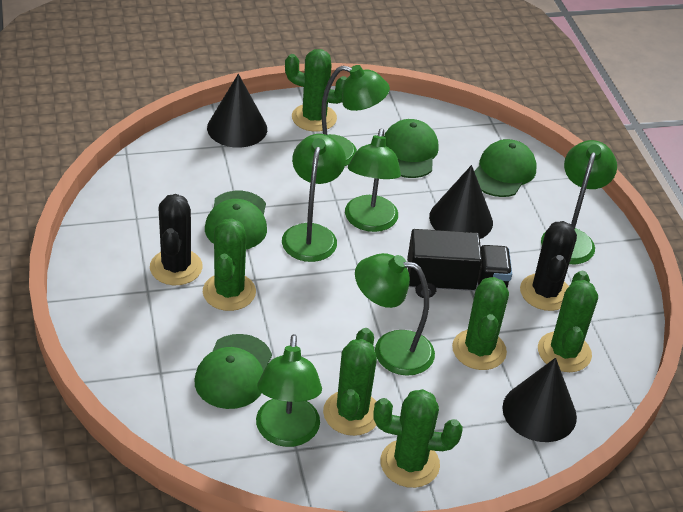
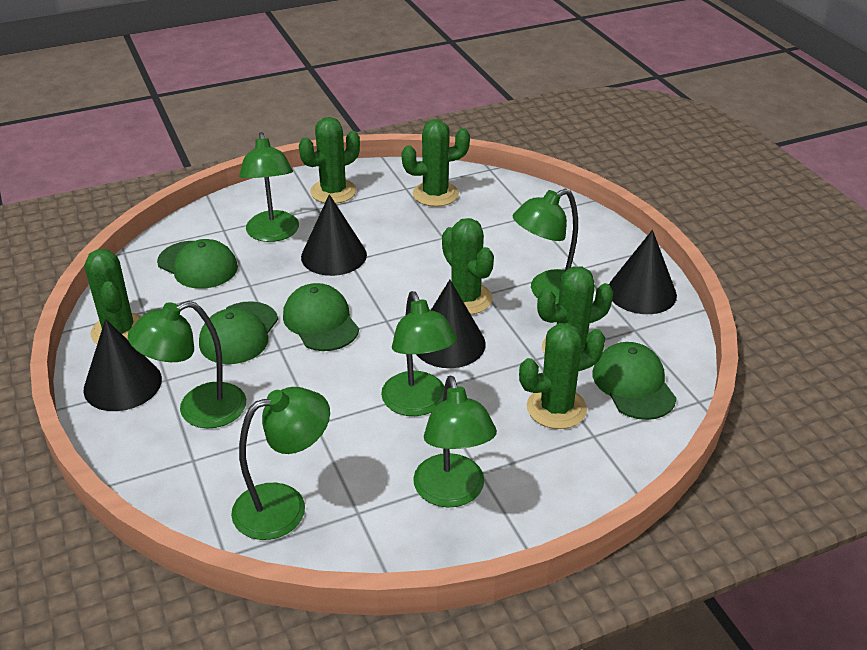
black cactus: 2 -> 0
black cone: 3 -> 4
black truck: 1 -> 0

